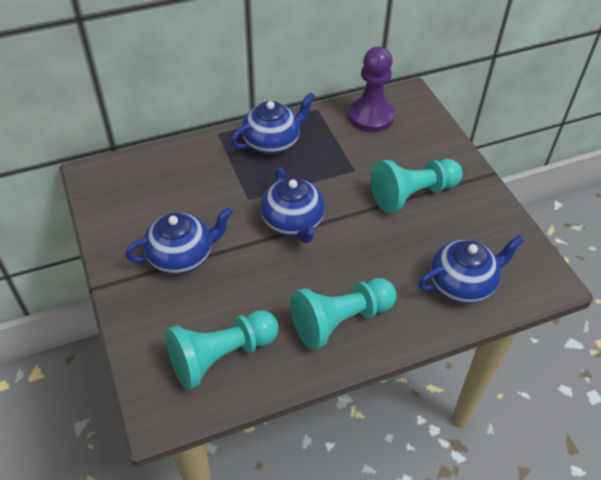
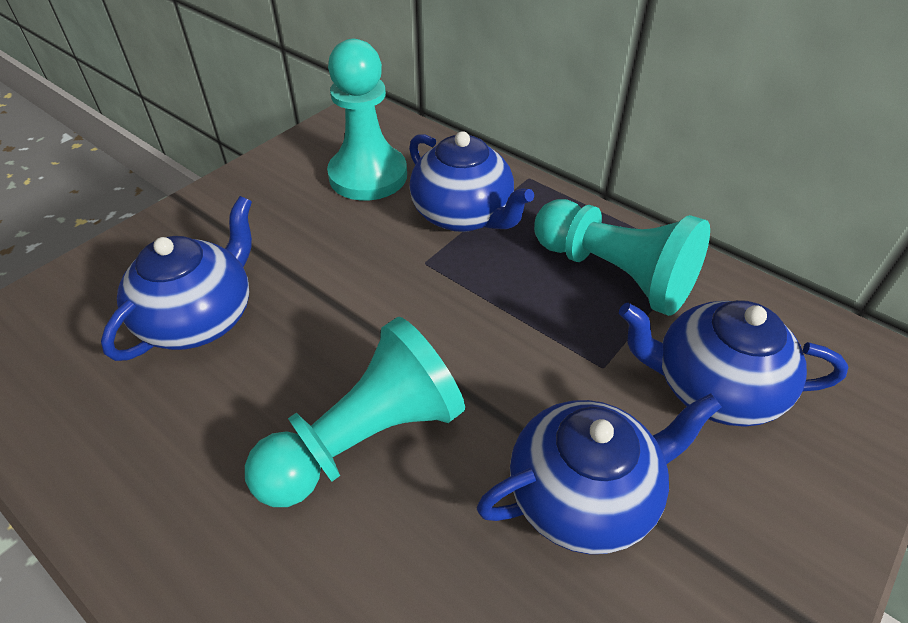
purple pawn: 1 -> 0

